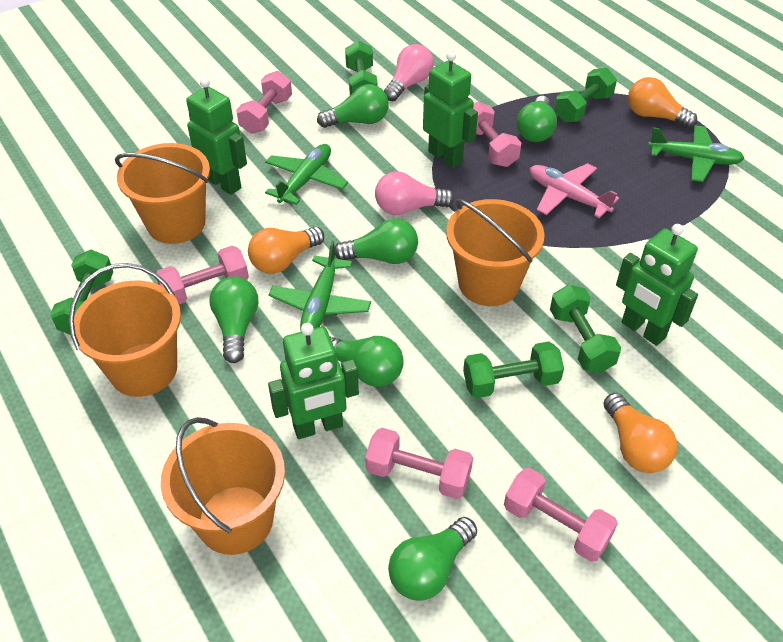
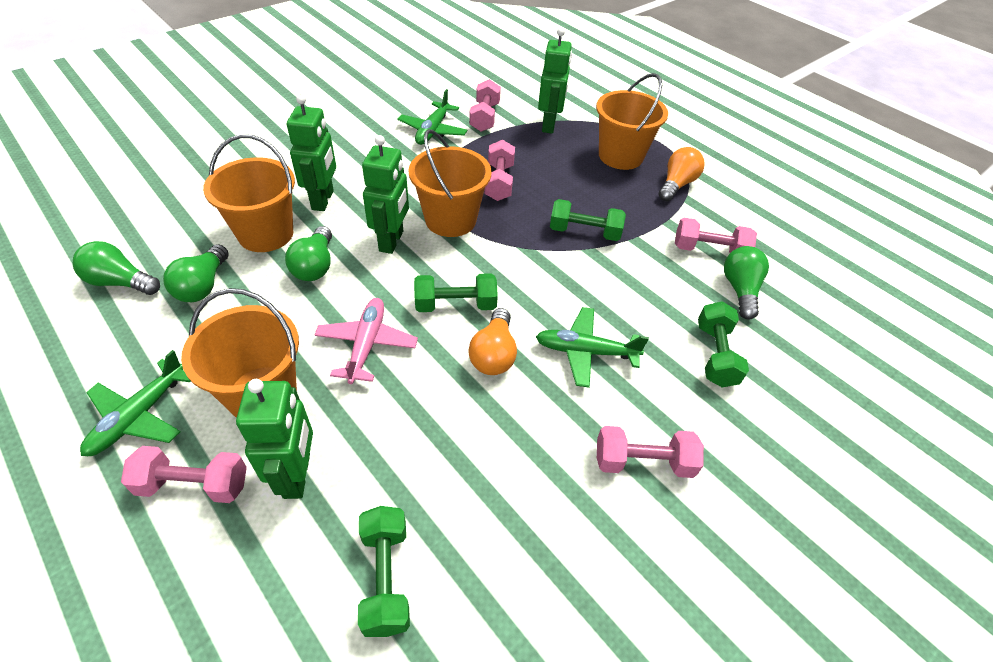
green dumbbell: 5 -> 4
green light bulb: 6 -> 4
orange light bulb: 3 -> 2
pink light bulb: 2 -> 0

